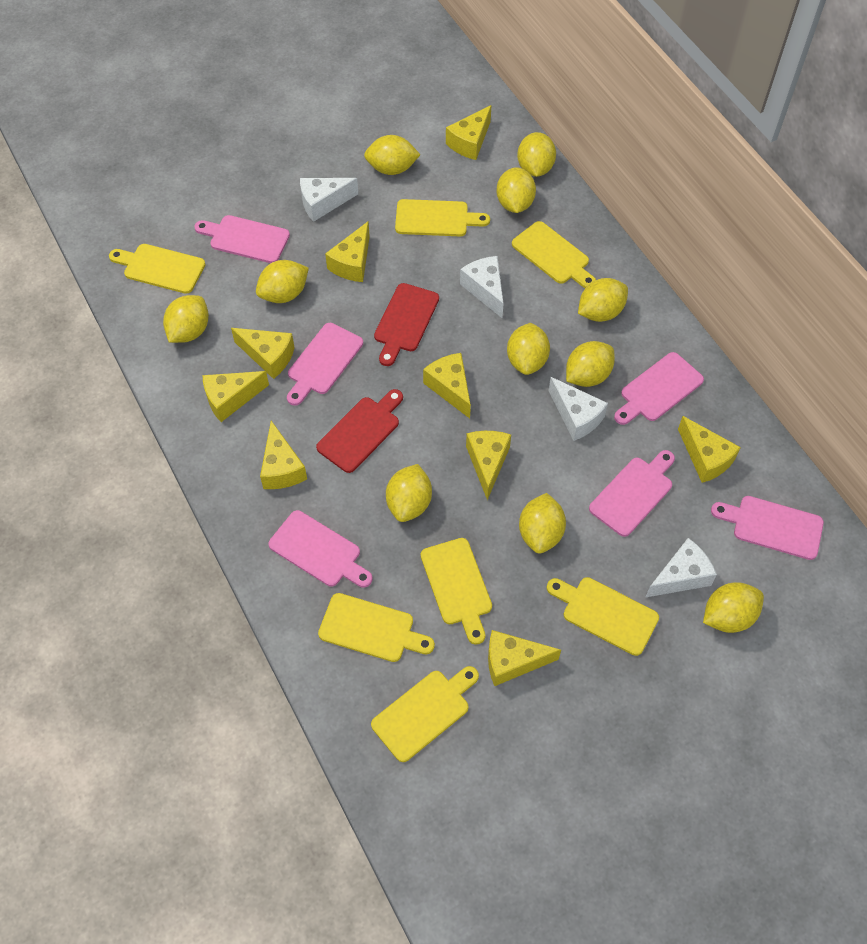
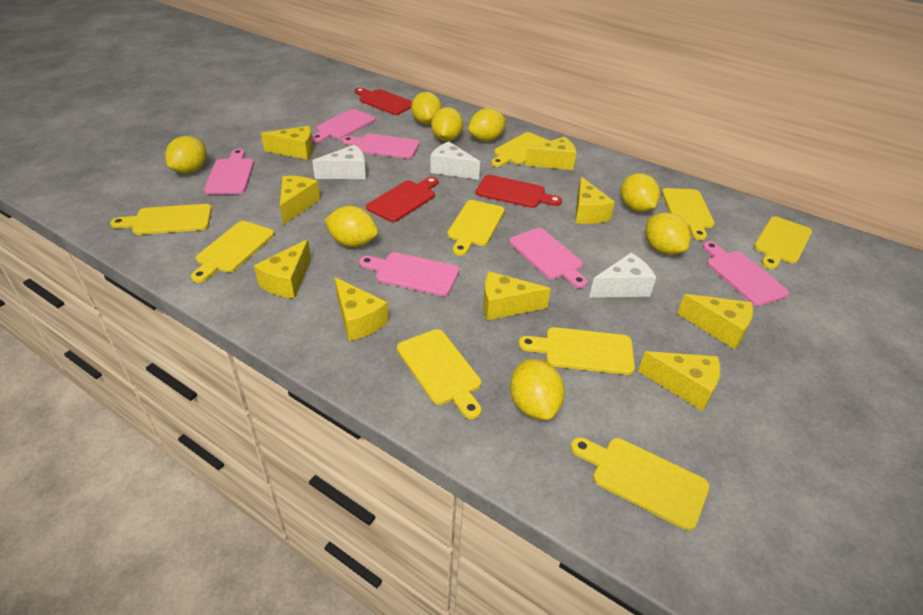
red cutting board: 2 -> 3
white cheese: 4 -> 3
yellow cutting board: 7 -> 9
yellow lemon: 11 -> 8

